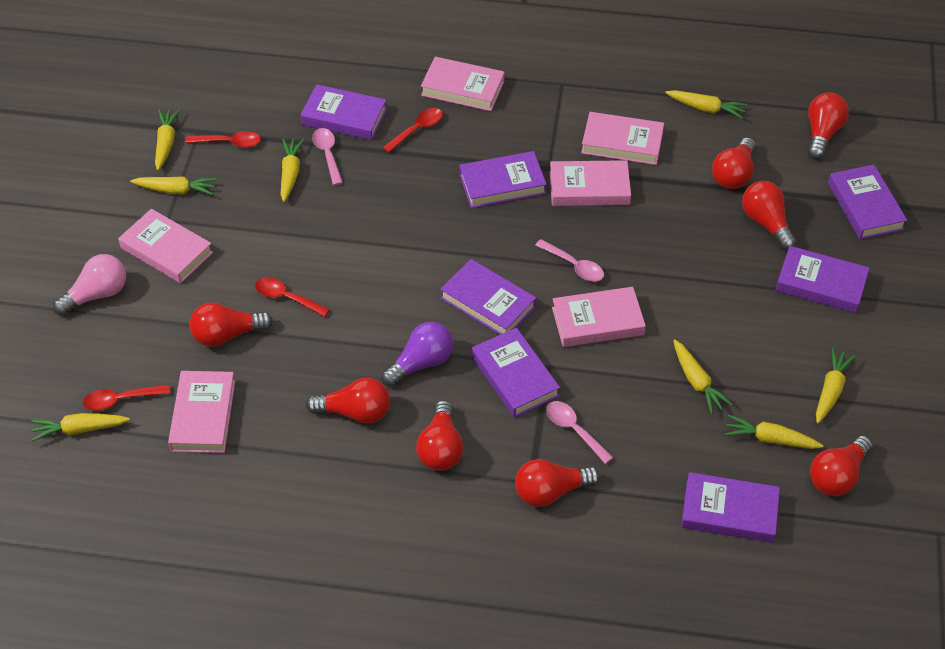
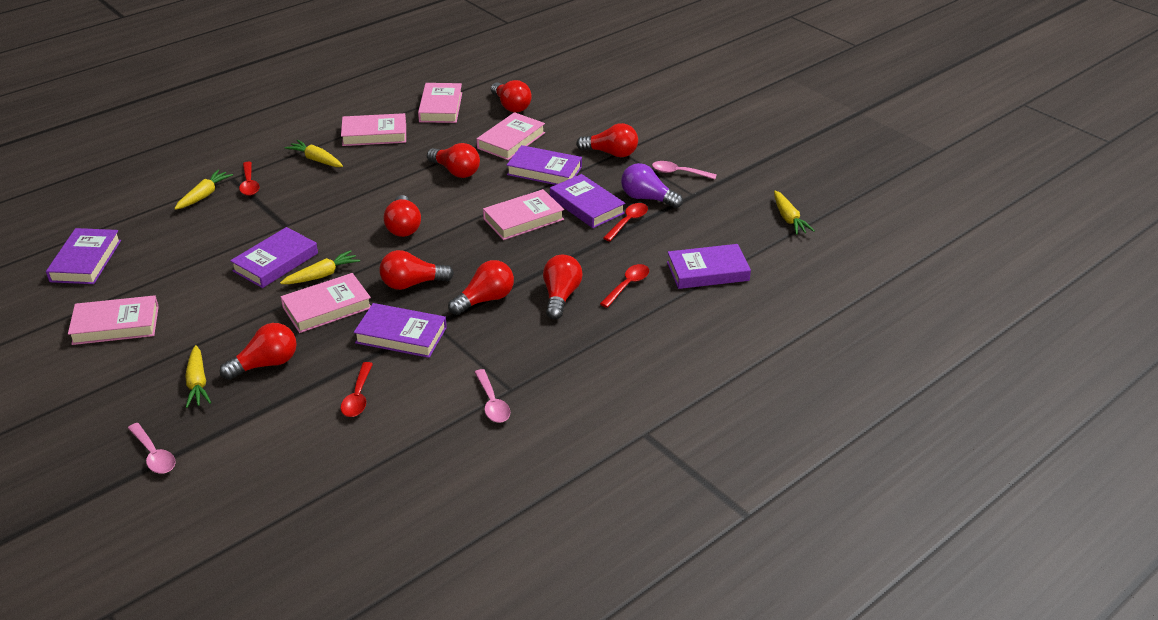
pink light bulb: 1 -> 0
purple book: 7 -> 6
yellow carrot: 8 -> 5

